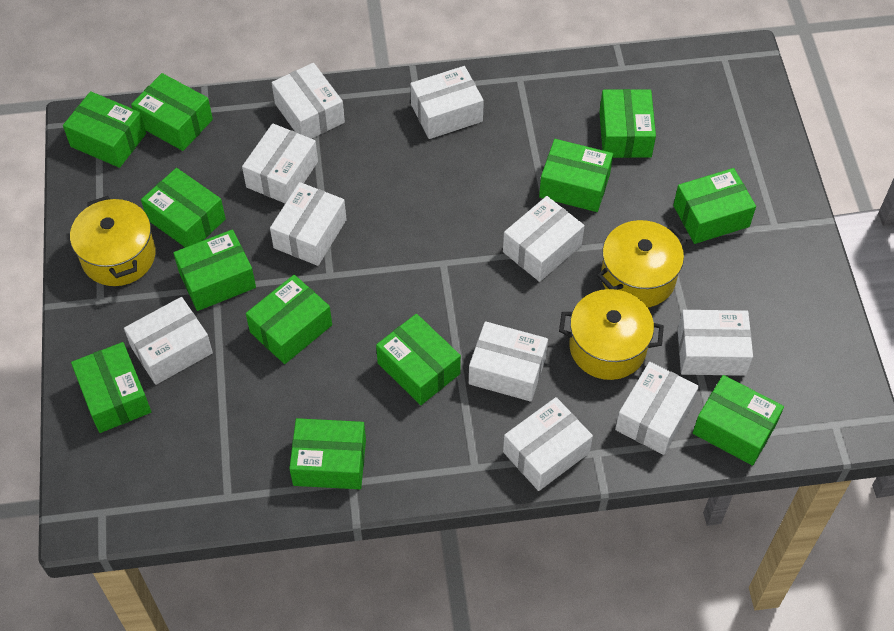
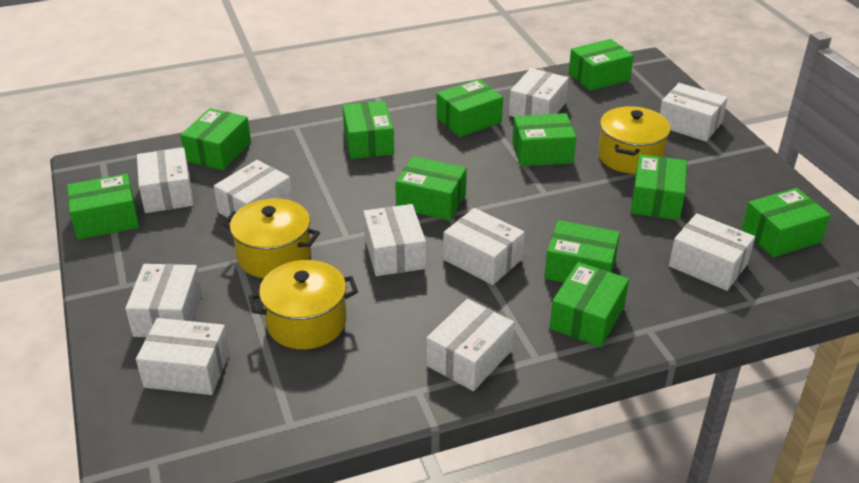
green box: 12 -> 11

